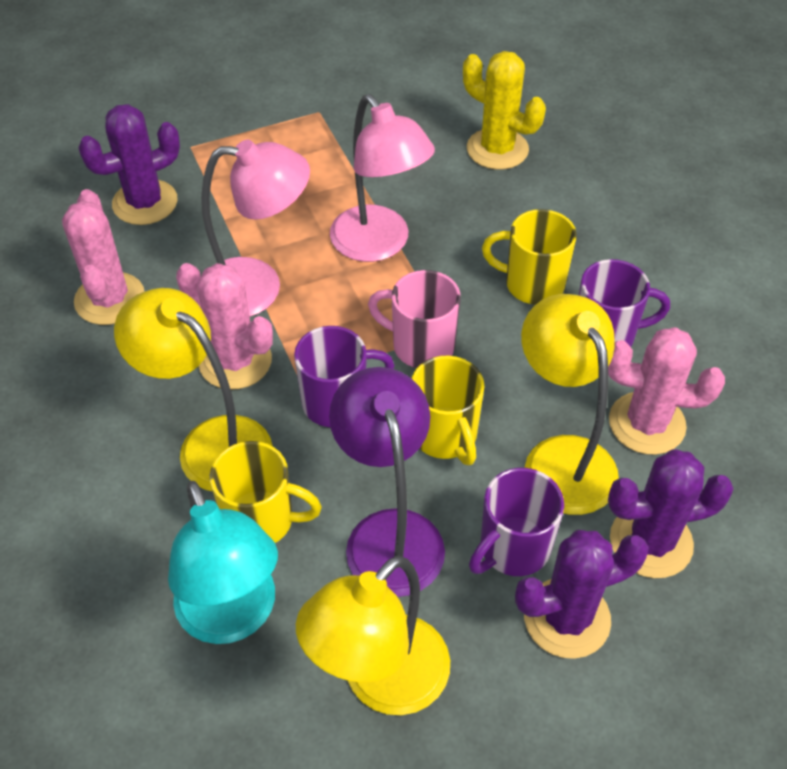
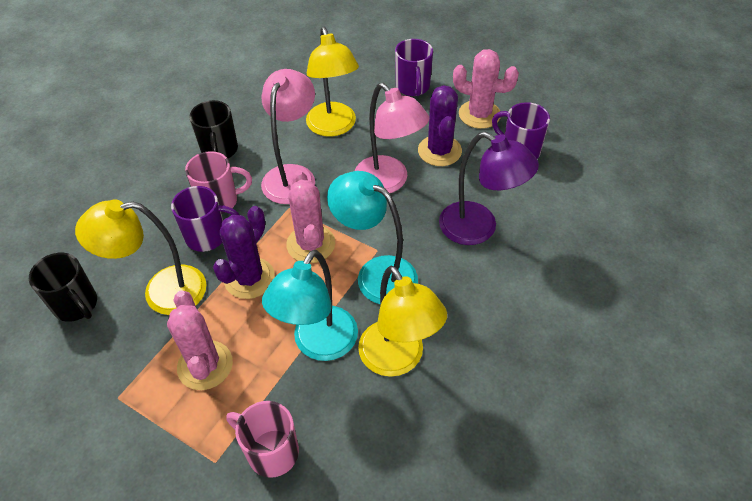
black mug: 0 -> 2
pink mug: 1 -> 2
purple cactus: 3 -> 2
turquoise lamp: 1 -> 2
yellow cactus: 1 -> 0
yellow mug: 3 -> 0

